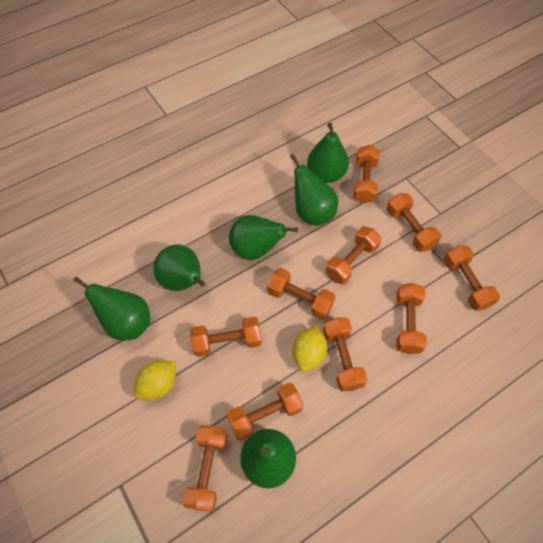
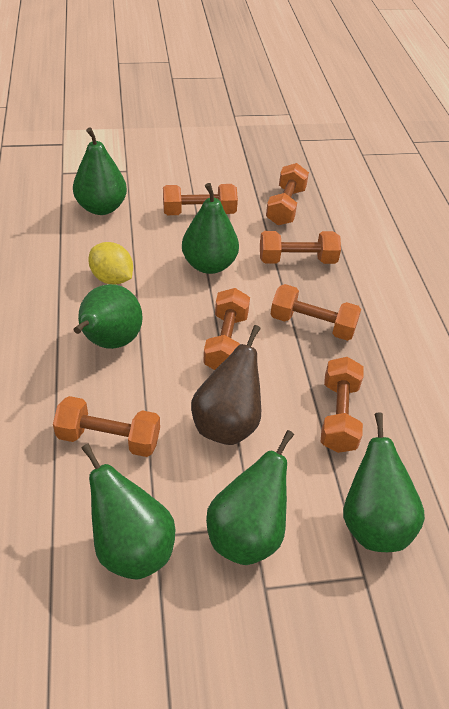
brown pear: 0 -> 1
orange dumbbell: 10 -> 7
yellow lemon: 2 -> 1

